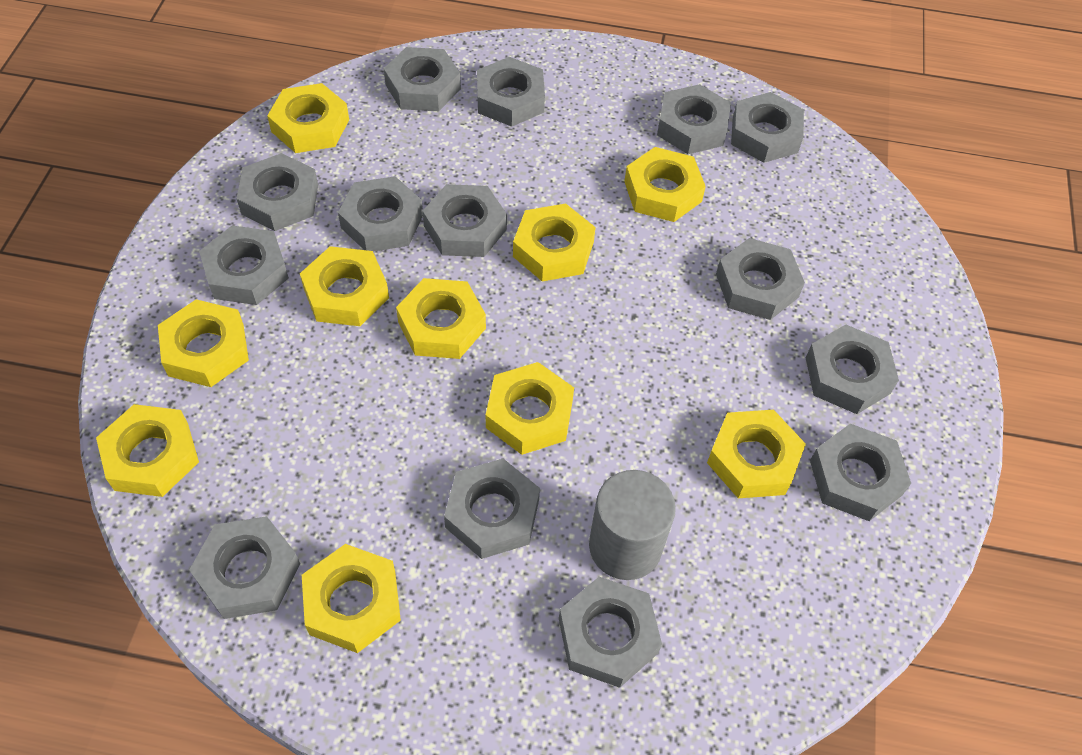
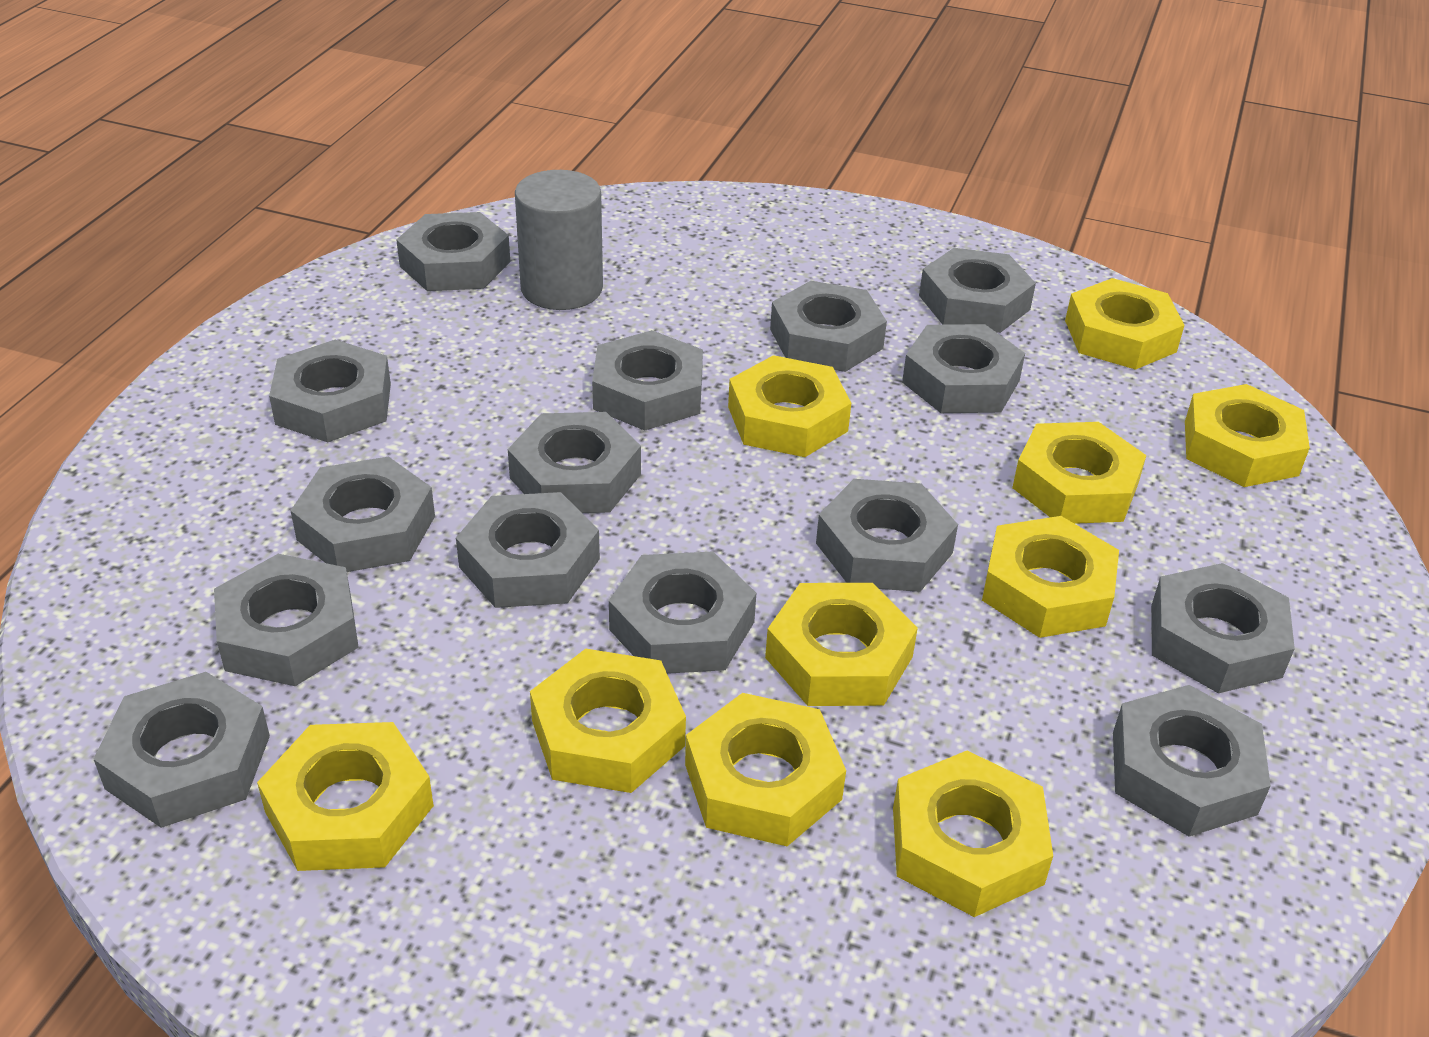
grey nut: 14 -> 15

